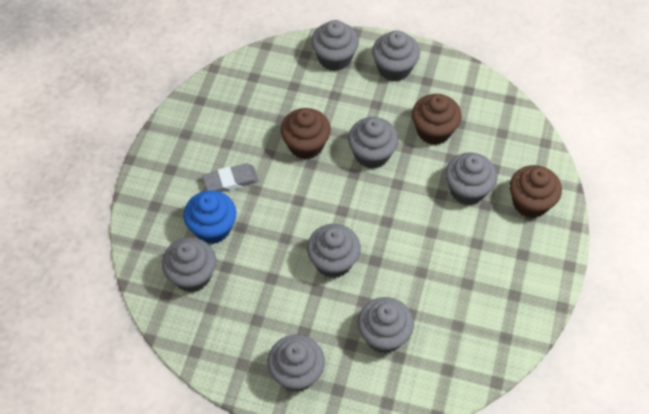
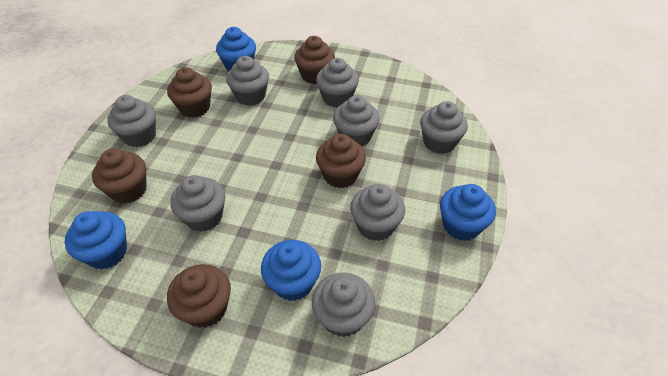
blue cupcake: 1 -> 4
brown cupcake: 3 -> 5
grey eraser: 1 -> 0

